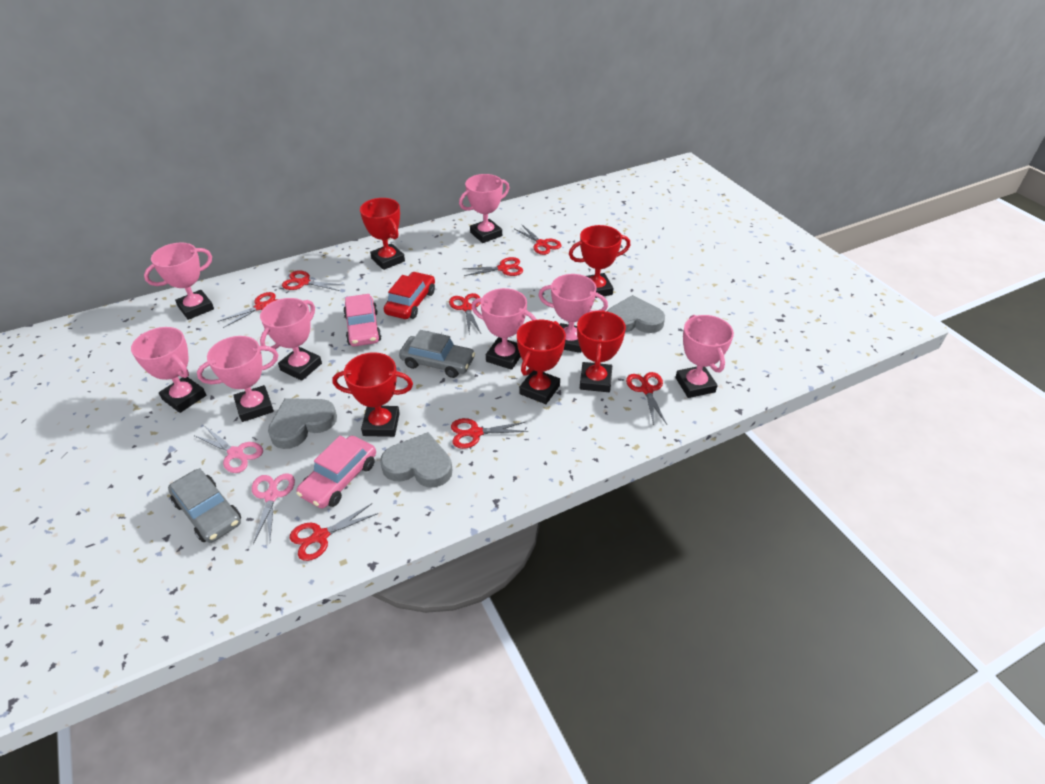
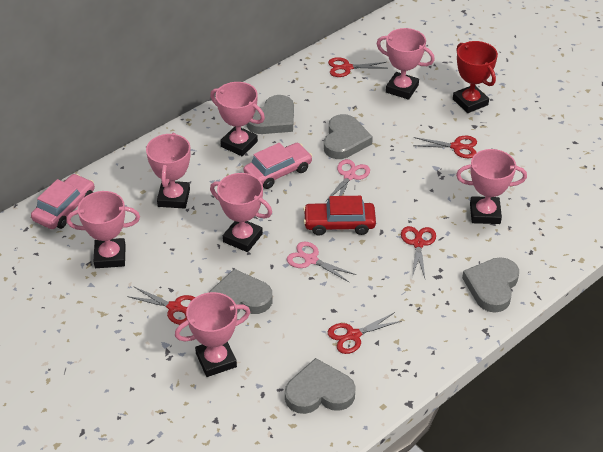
grey car: 2 -> 0
grey heart: 3 -> 5
pink trophy: 8 -> 7
red scissors: 8 -> 5
red trophy: 5 -> 1

